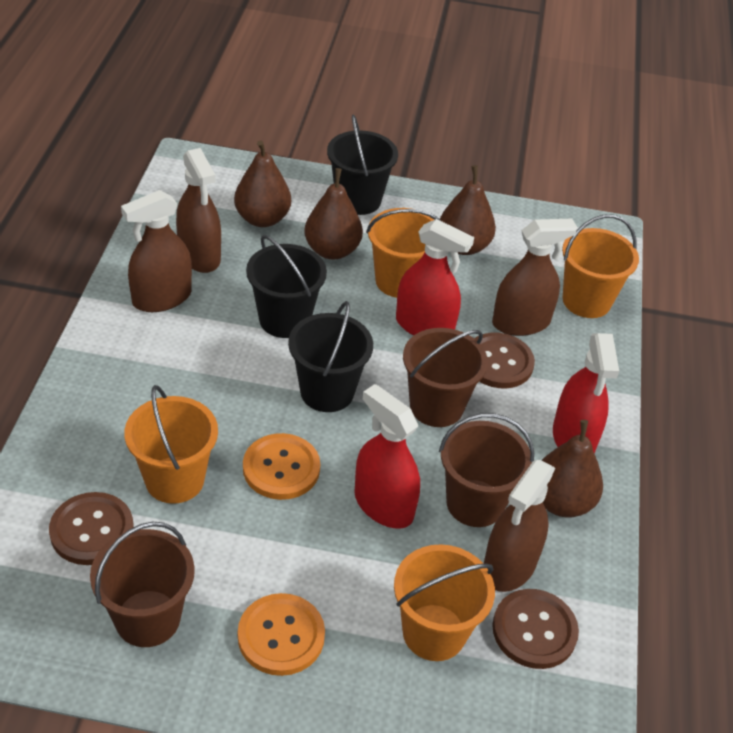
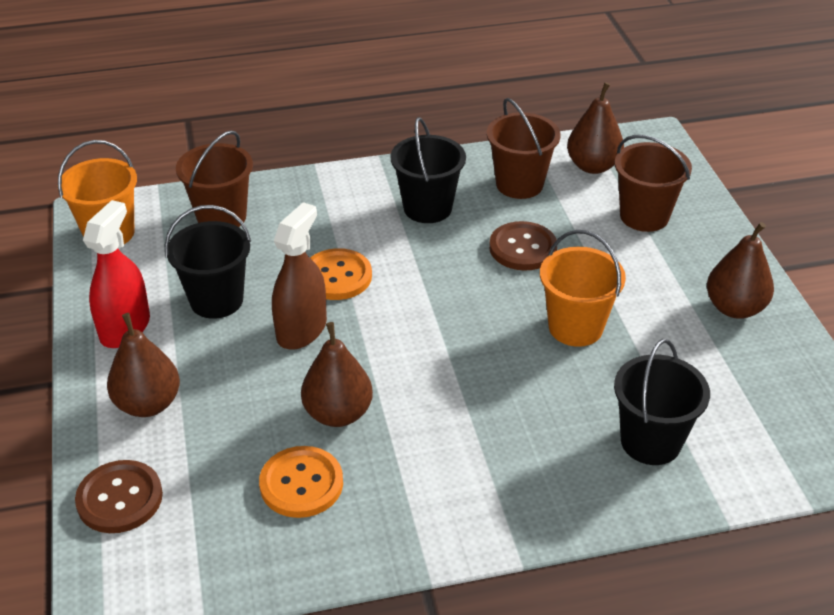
brown button: 3 -> 2
brown spray bottle: 4 -> 1
orange bucket: 4 -> 2
red spray bottle: 3 -> 1

